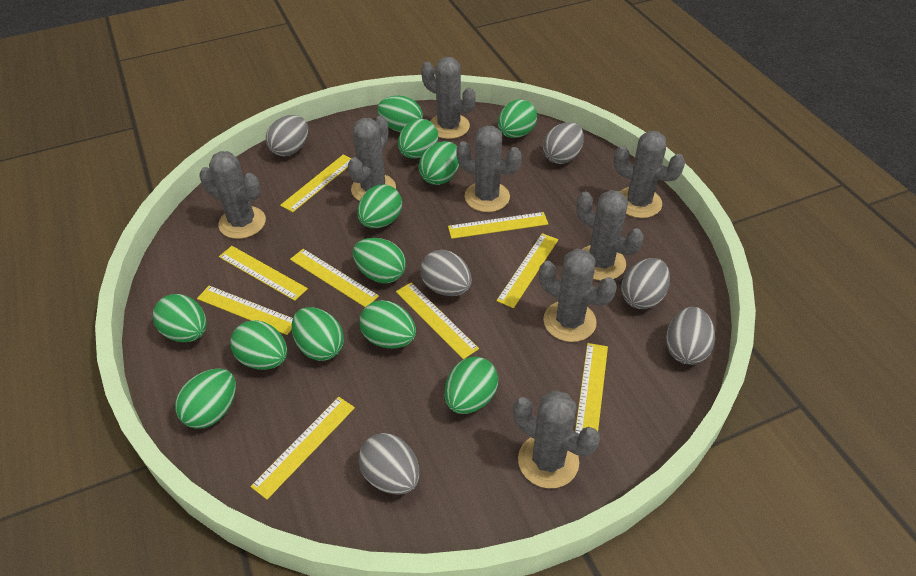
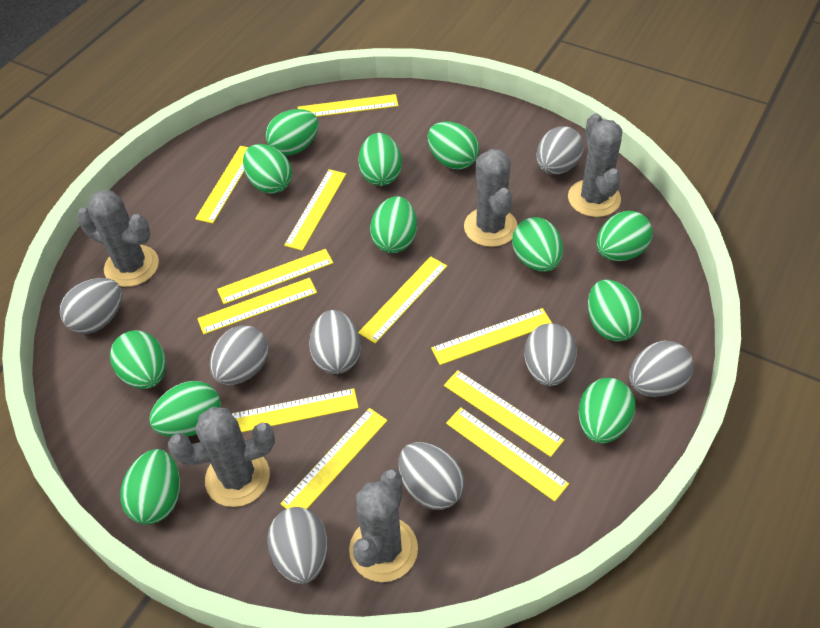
grey cactus: 8 -> 5
grey egg: 6 -> 8
yellow ruler: 9 -> 11

